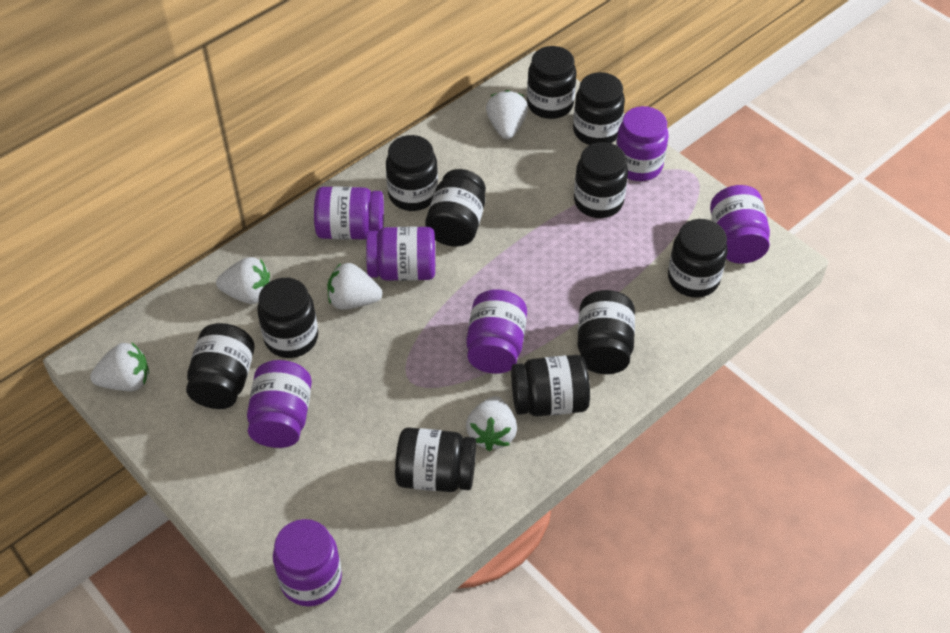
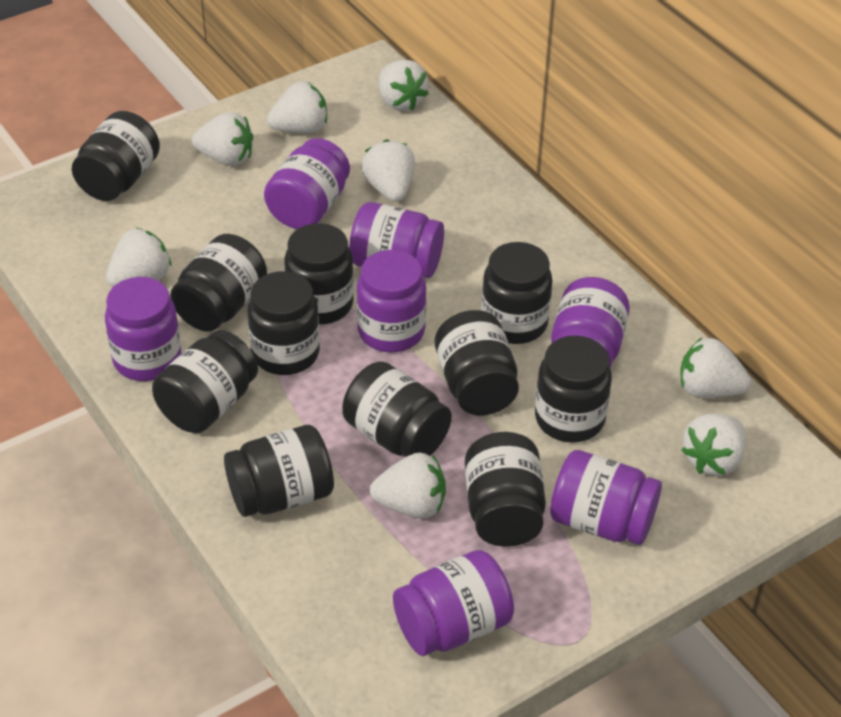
white strawberry: 5 -> 8

